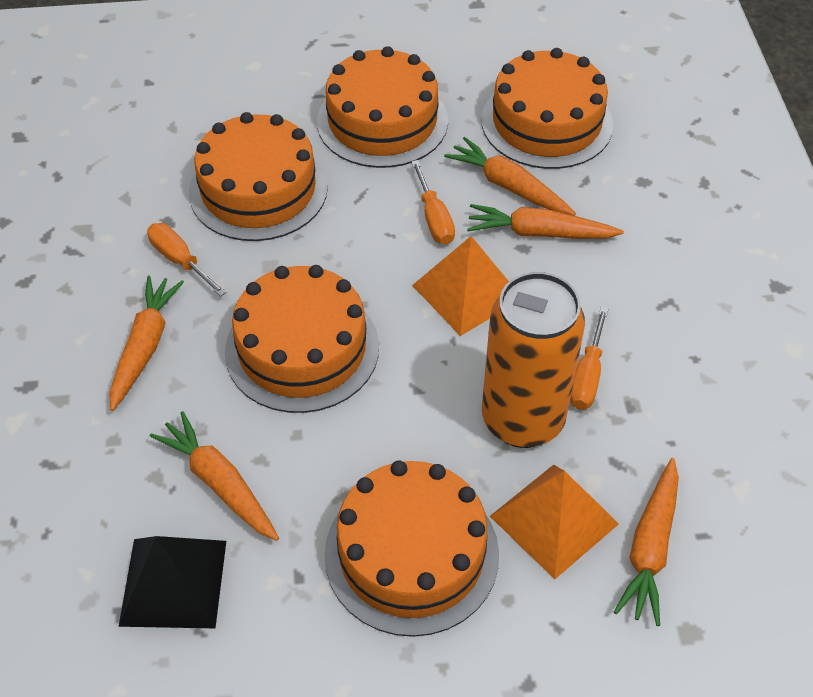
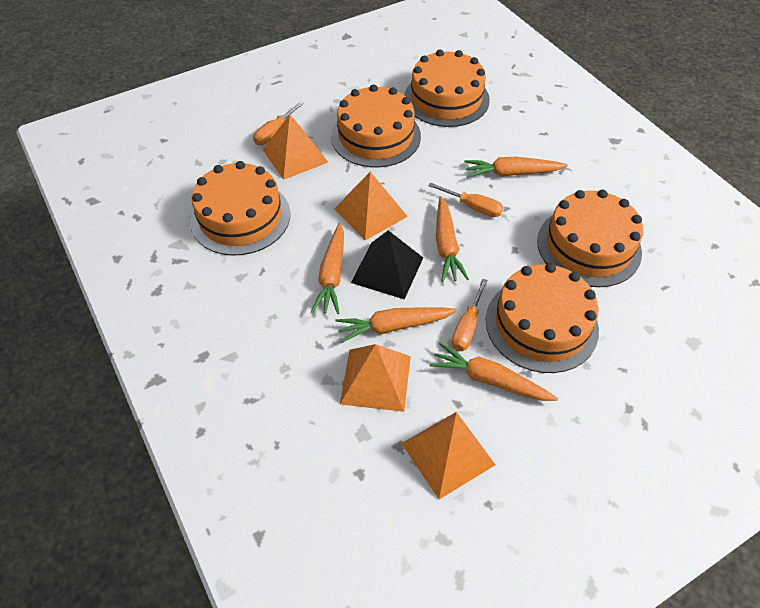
orange can: 1 -> 0
orange pyramid: 2 -> 4

